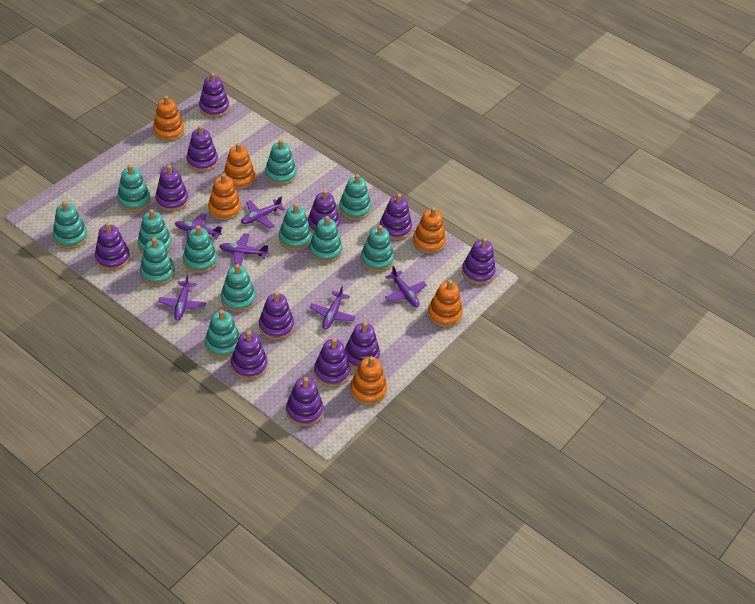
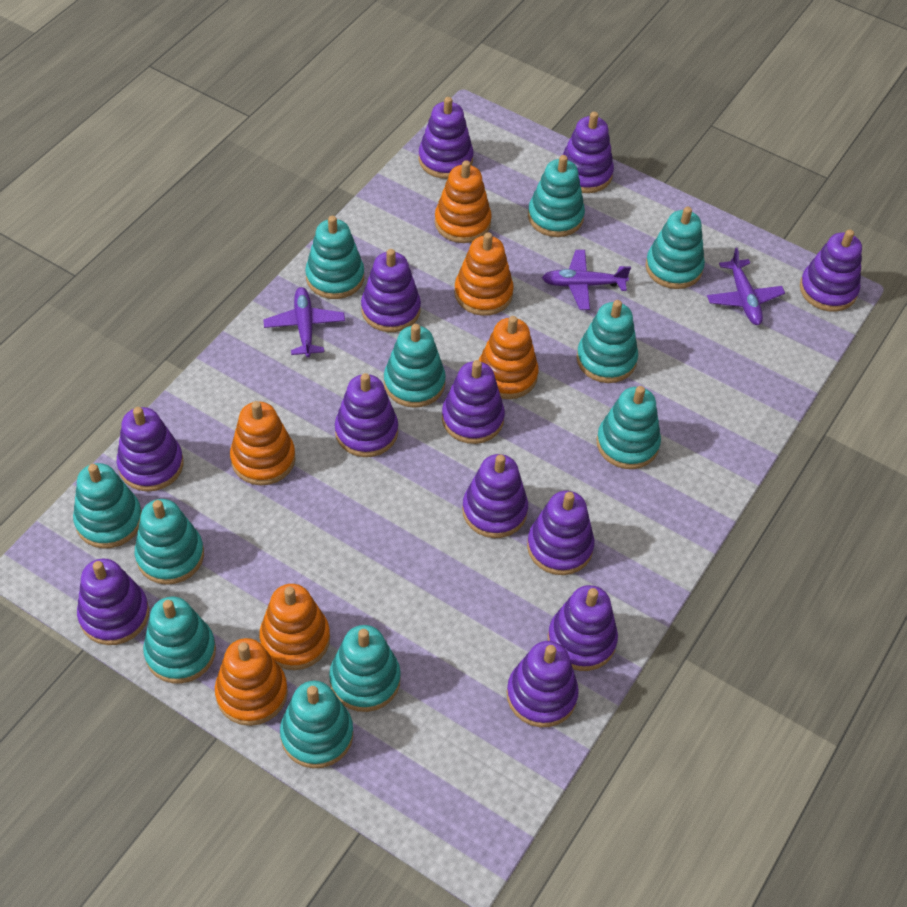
purple plane: 6 -> 3
turquoise stacking toy: 12 -> 11

